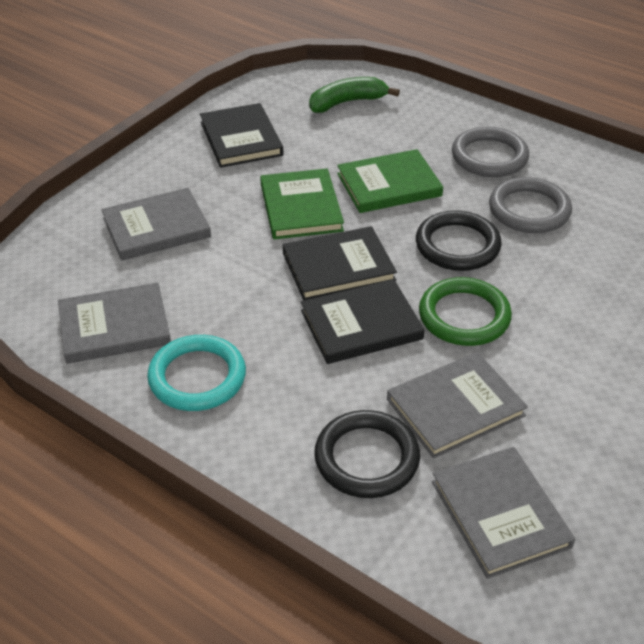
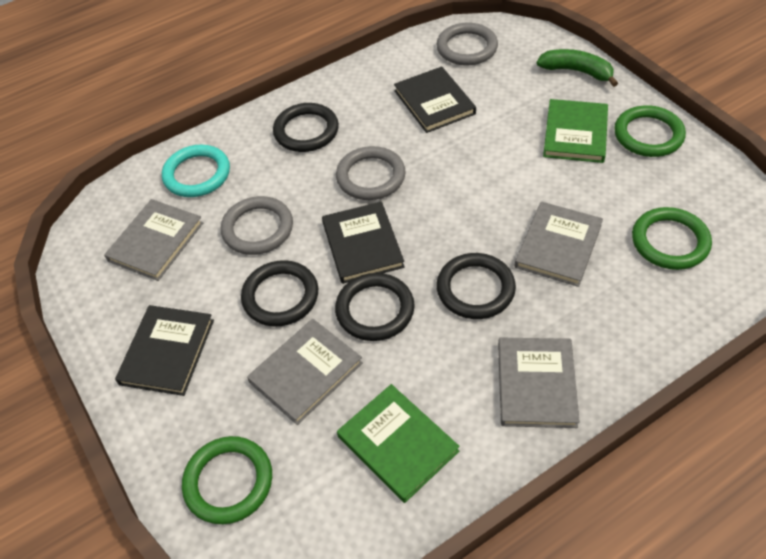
black ring: 2 -> 4
green ring: 1 -> 3
grey ring: 2 -> 3

